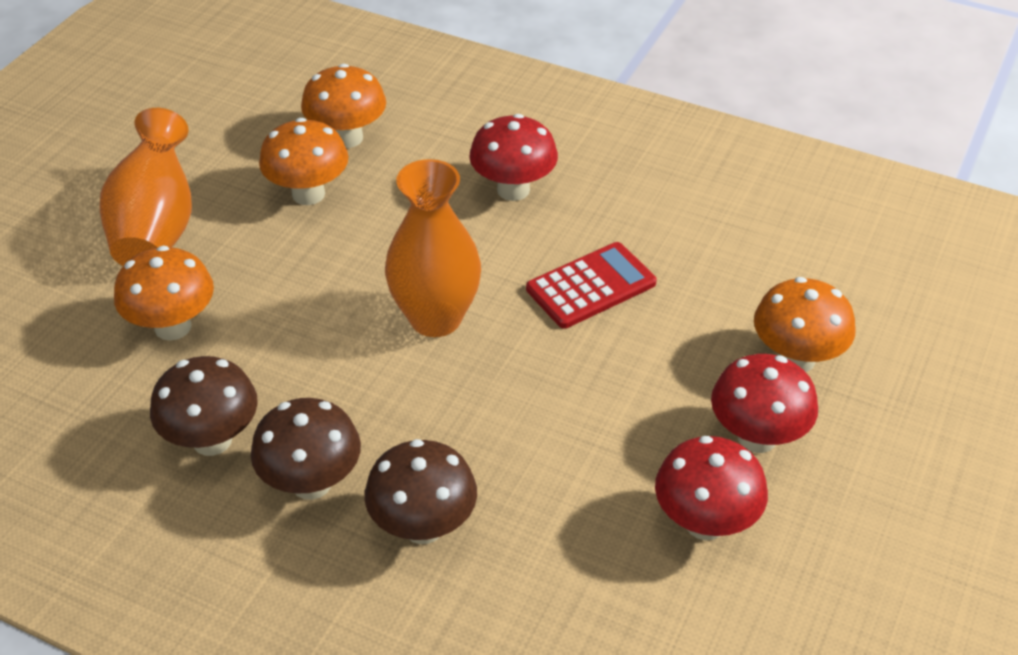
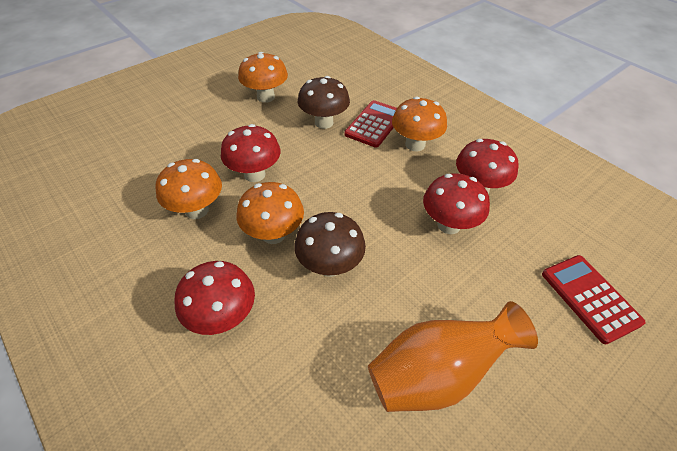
brown mushroom: 3 -> 2
orange vase: 2 -> 1
red calculator: 1 -> 2
red mushroom: 3 -> 4

